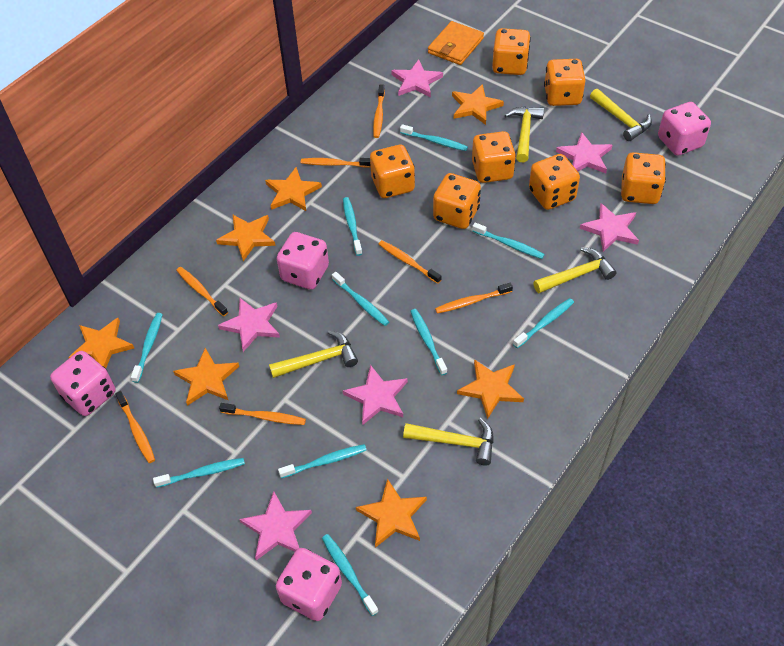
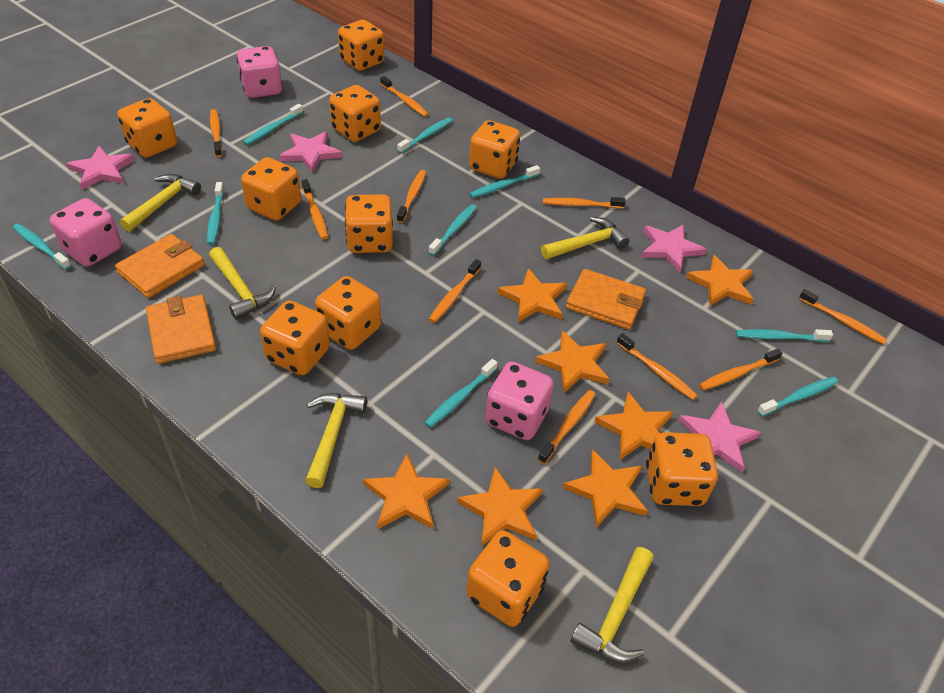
orange dice: 7 -> 10
orange toothbrush: 7 -> 10
orange wallet: 1 -> 3
pink dice: 4 -> 3
pink star: 6 -> 4
turquoise toothbrush: 10 -> 9

